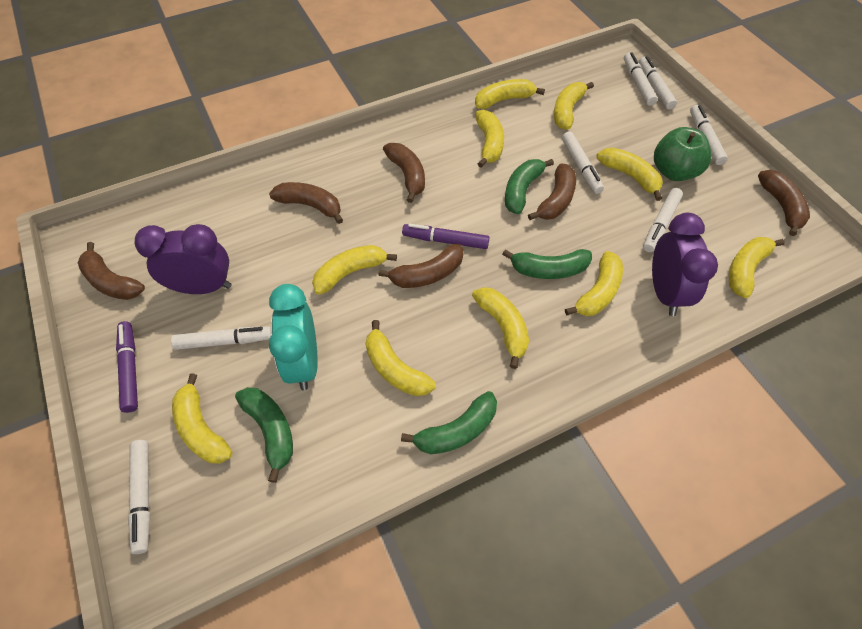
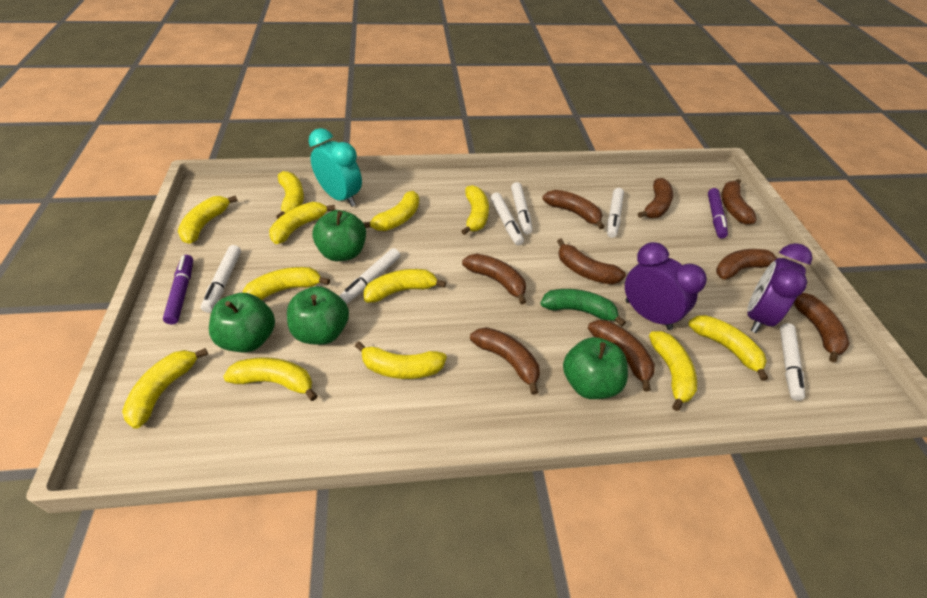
brown banana: 6 -> 9
green apple: 1 -> 4
green banana: 4 -> 1
white marker: 7 -> 6
yellow banana: 10 -> 12

